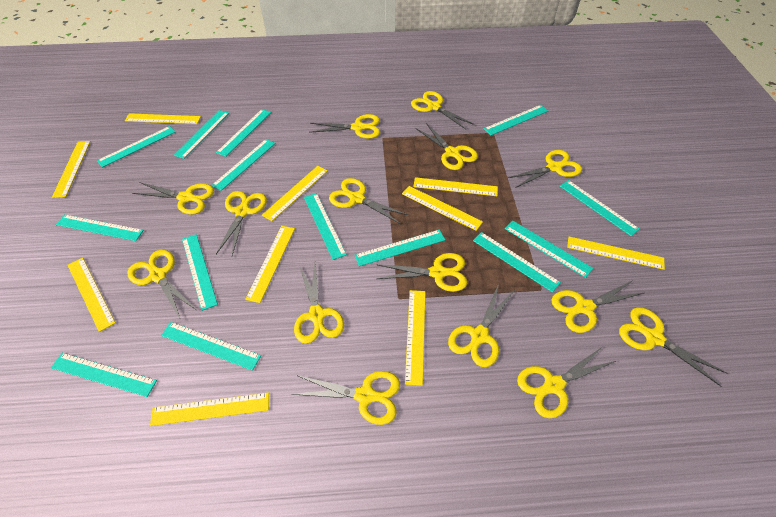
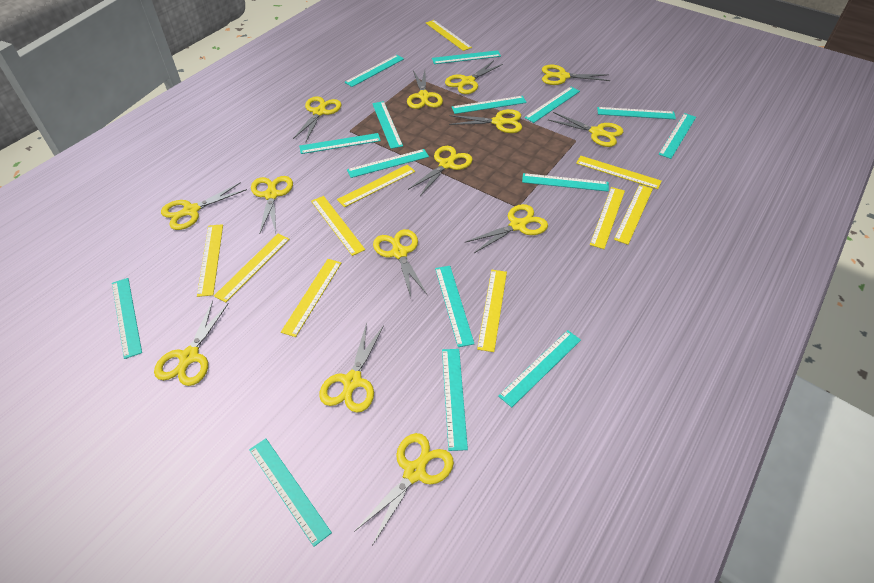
turquoise ruler: 14 -> 15
yellow scissors: 15 -> 14

